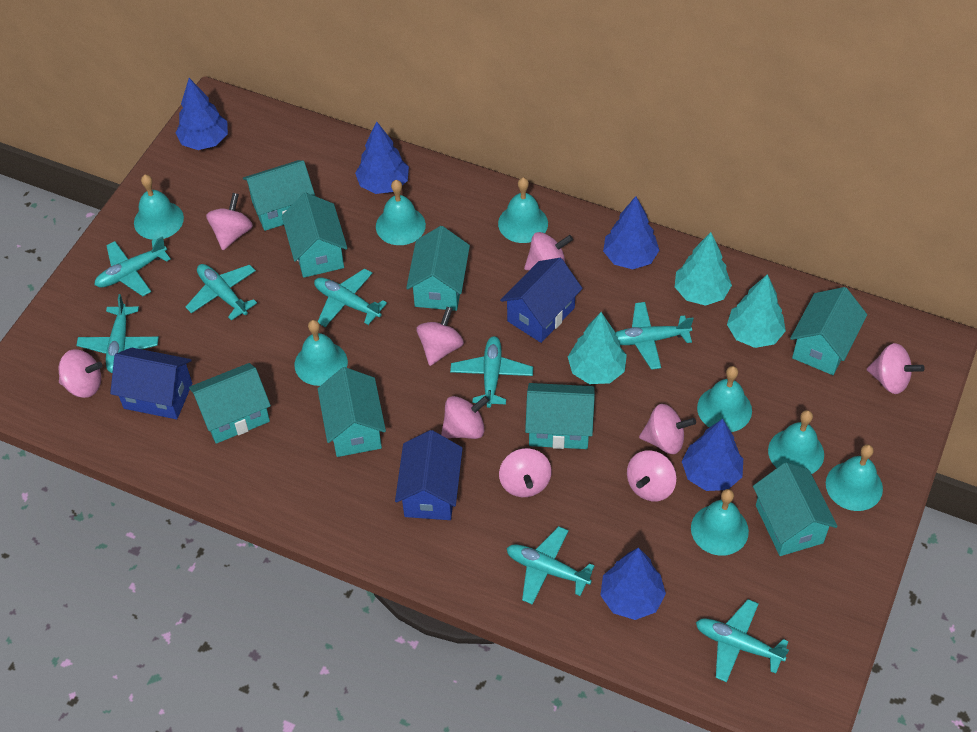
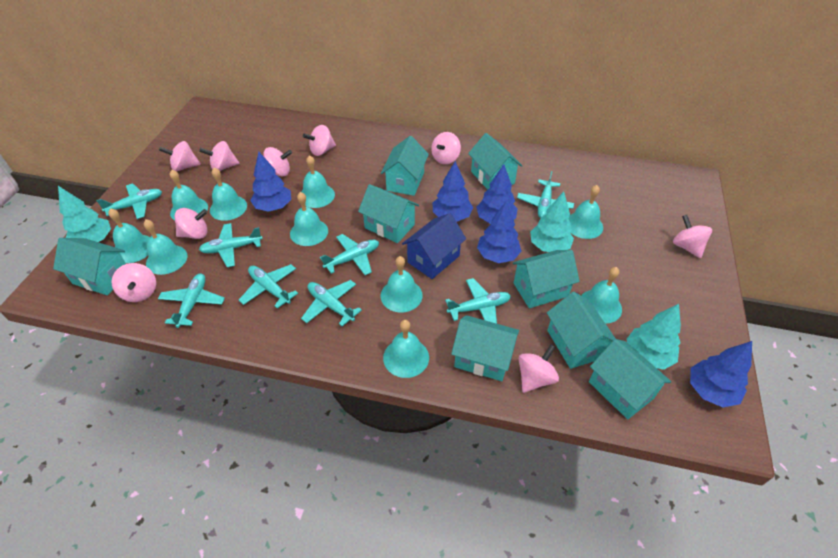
blue house: 3 -> 1
turquoise bell: 8 -> 10

